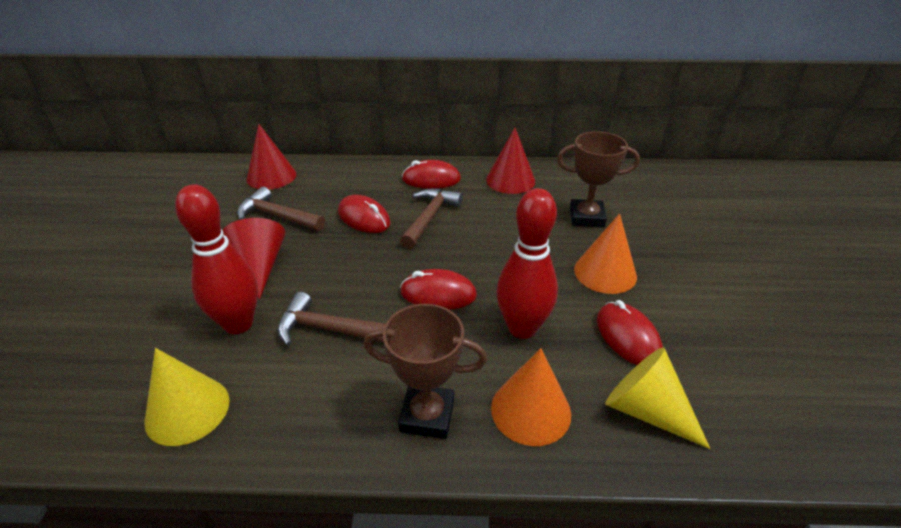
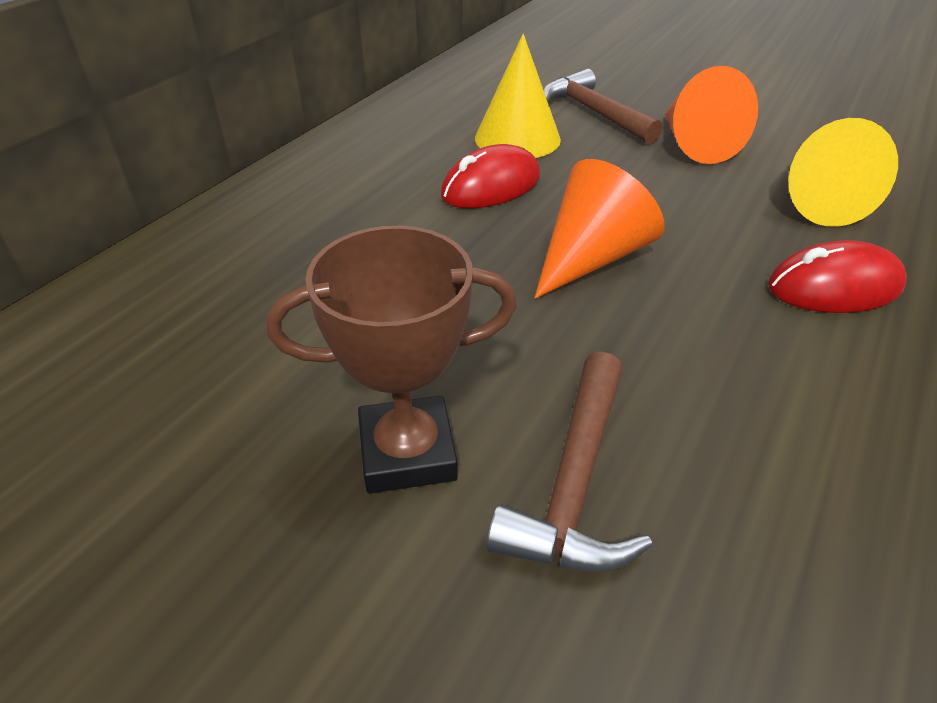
brown hammer: 3 -> 2
brown trophy: 2 -> 1
red bowling pin: 2 -> 0
red cone: 3 -> 0
red mouse: 4 -> 2

